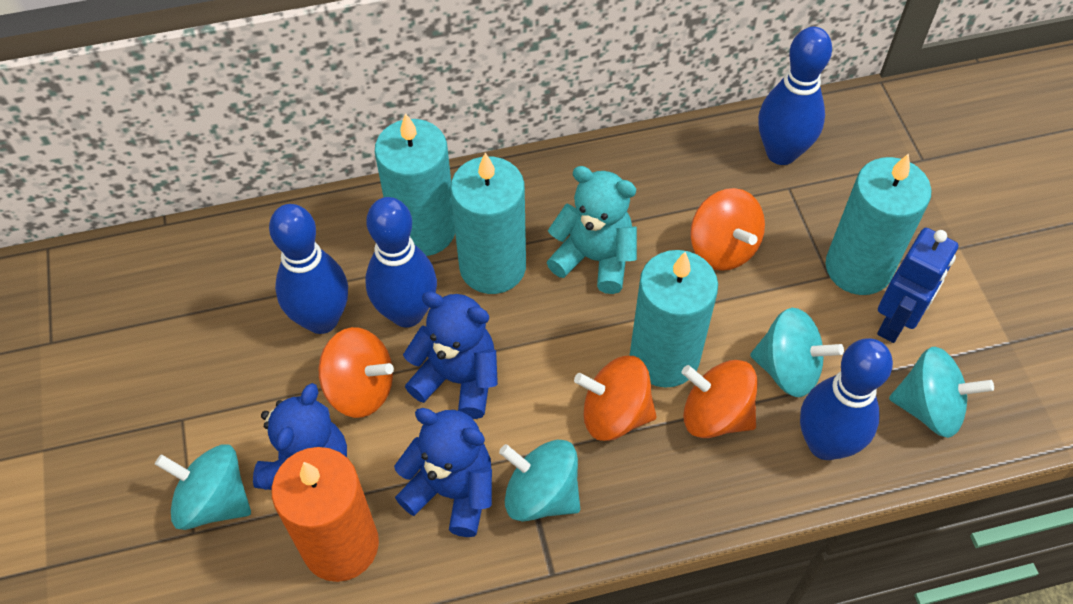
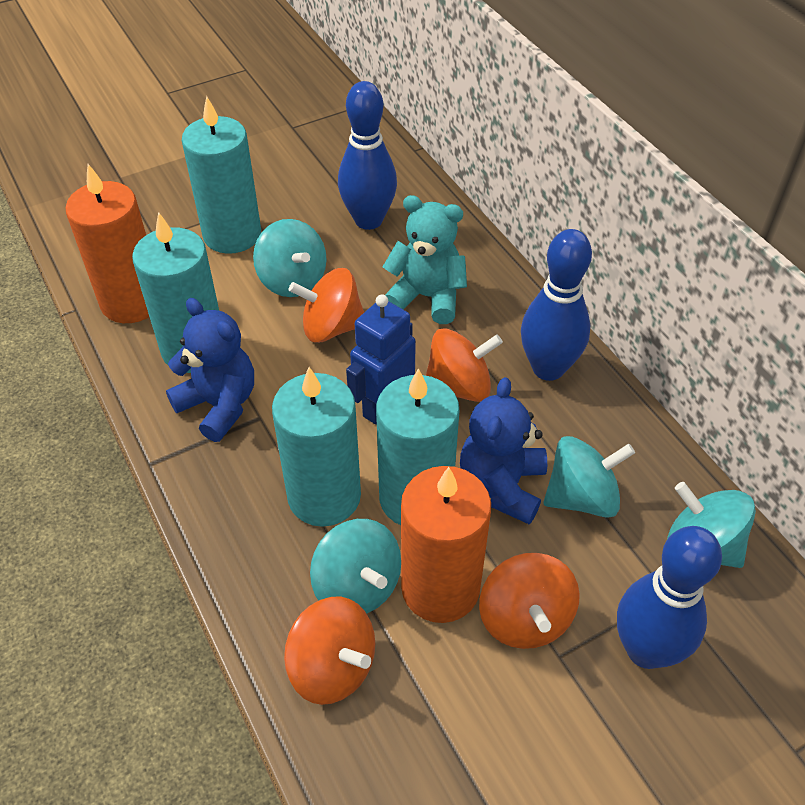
blue bowling pin: 4 -> 3
blue teddy bear: 3 -> 2
orange candle: 1 -> 2

